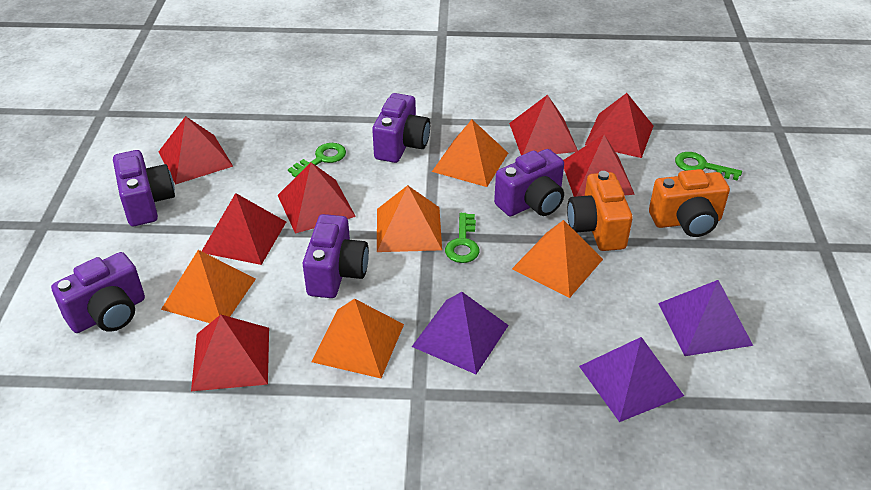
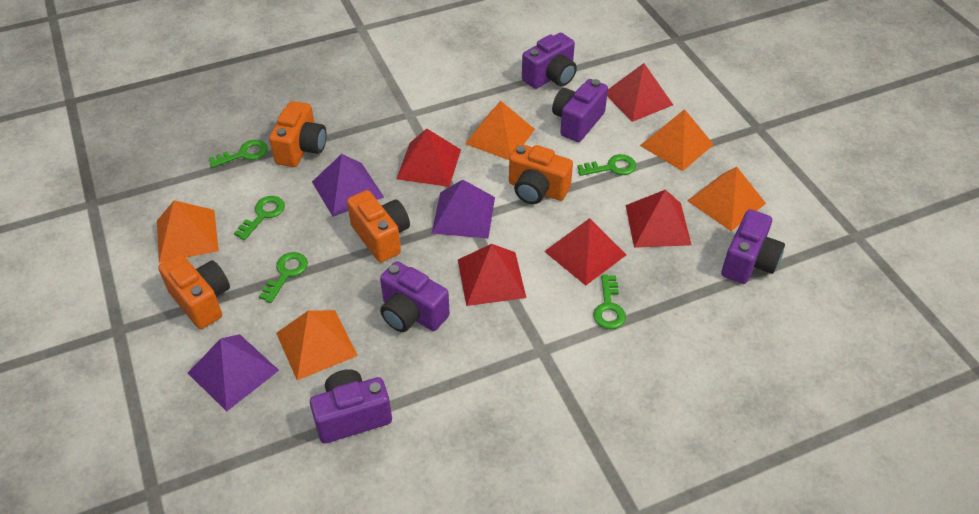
green key: 3 -> 5
orange camera: 2 -> 4
red pyramid: 7 -> 5

